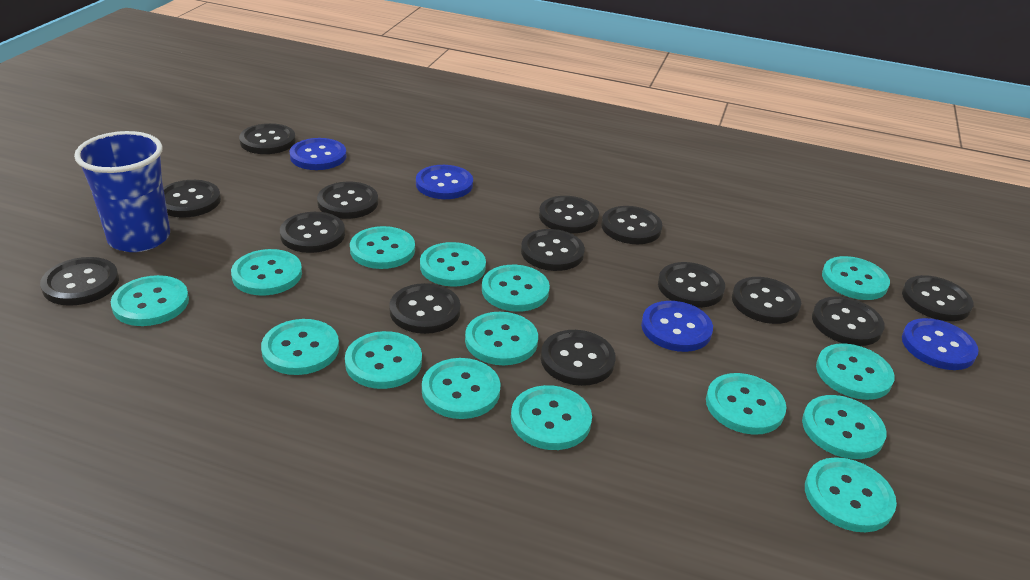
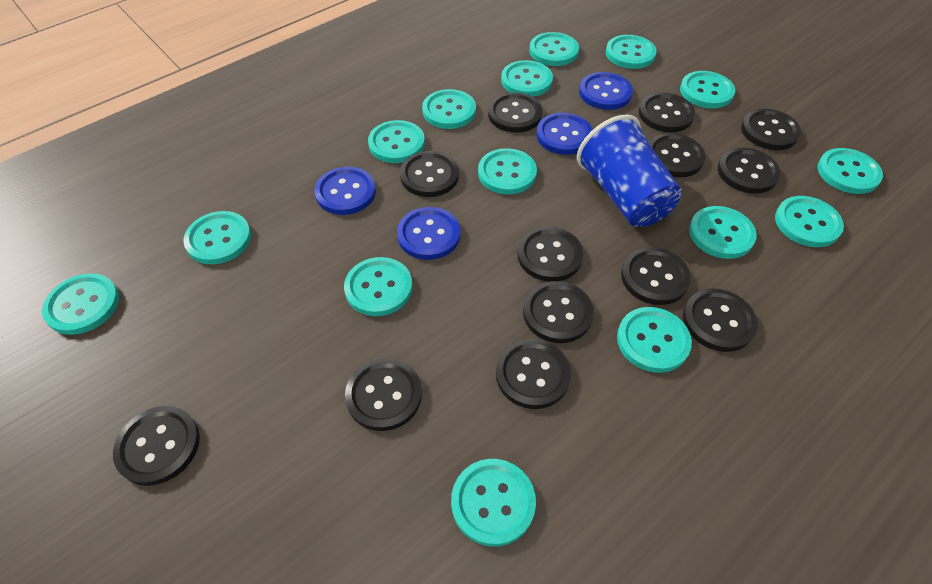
black button: 14 -> 13

